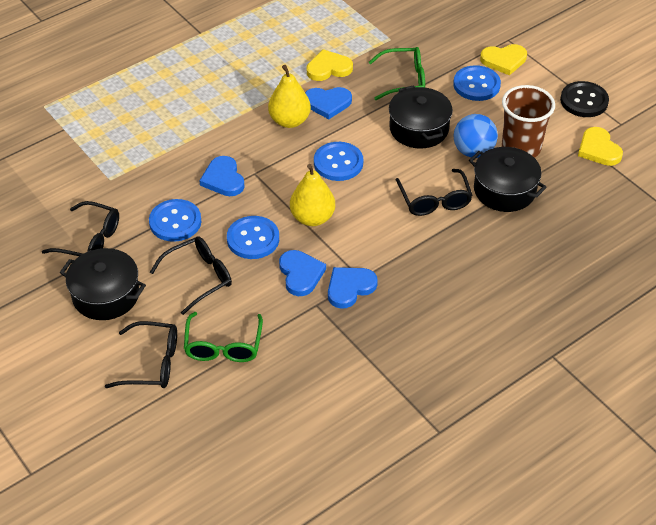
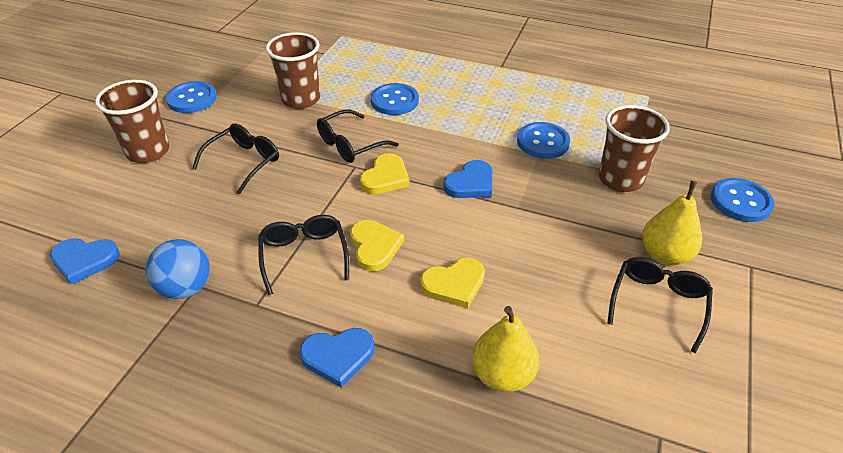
black button: 1 -> 0
black pot: 3 -> 0
blue heart: 4 -> 3
brown cup: 1 -> 3
green glasses: 2 -> 0

